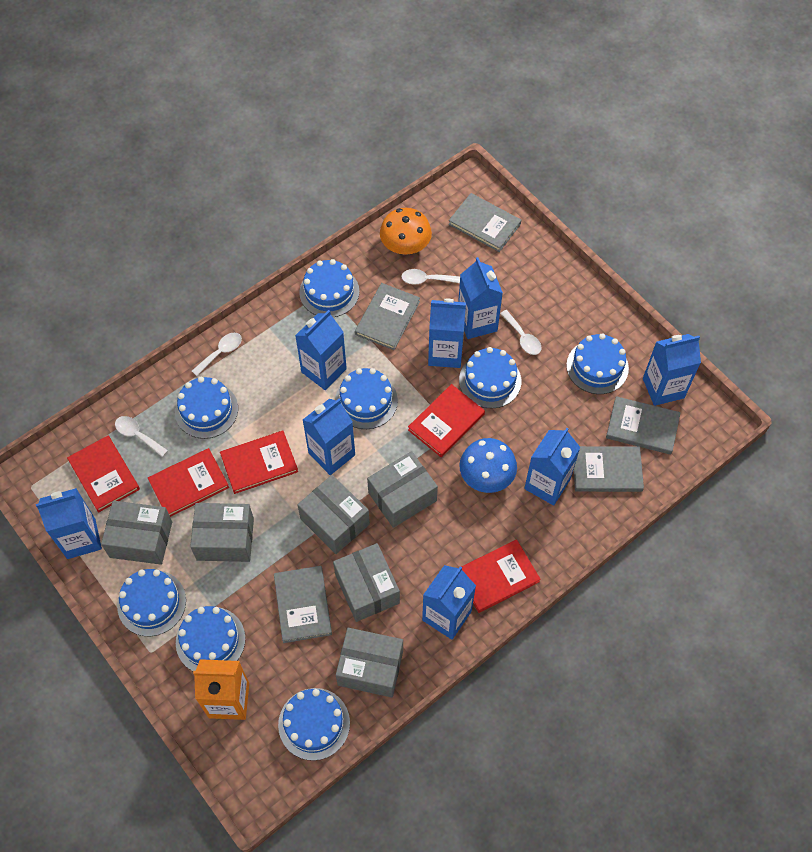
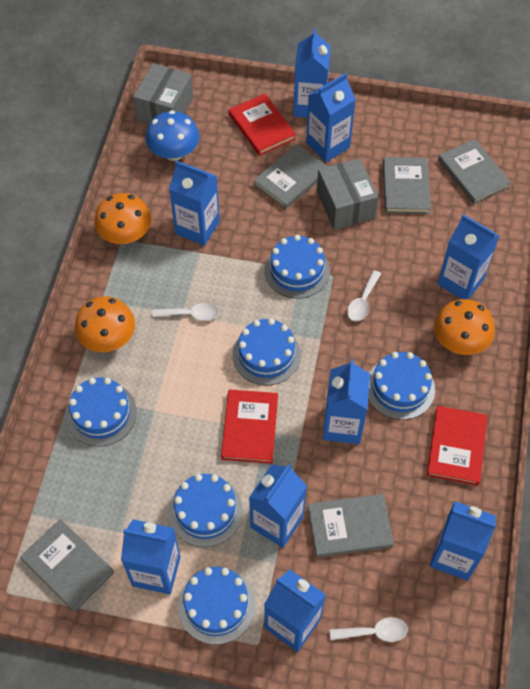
blue cake: 8 -> 6
blue carton: 8 -> 9
grey box: 6 -> 2
orange carton: 1 -> 0
orange mushroom: 1 -> 3
red book: 5 -> 3
white spoon: 4 -> 3

